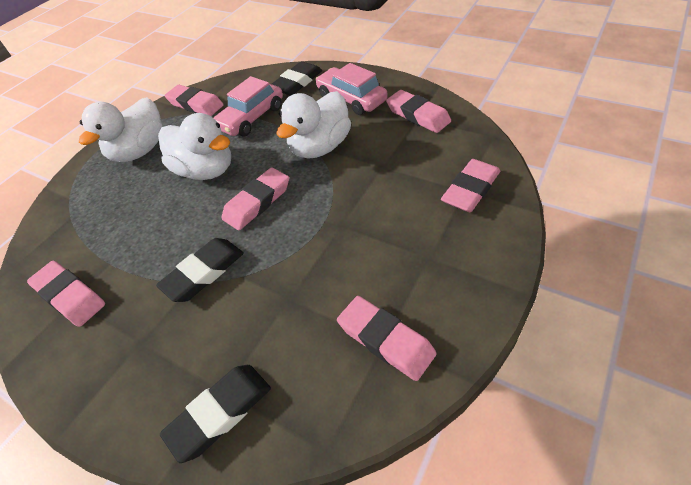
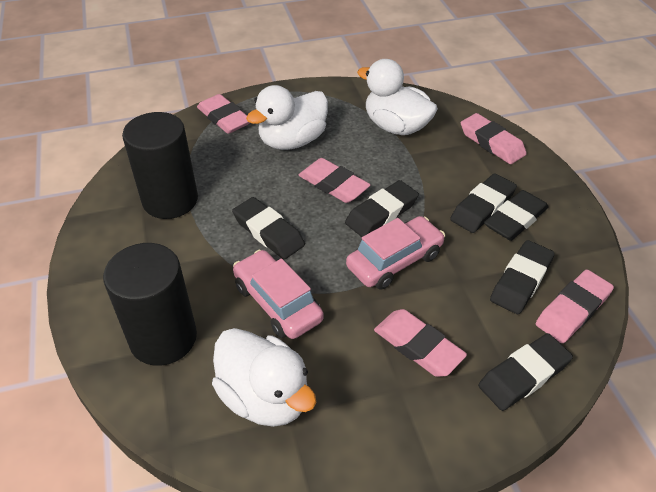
black cylinder: 0 -> 2
black eraser: 3 -> 6
pink eraser: 6 -> 5

